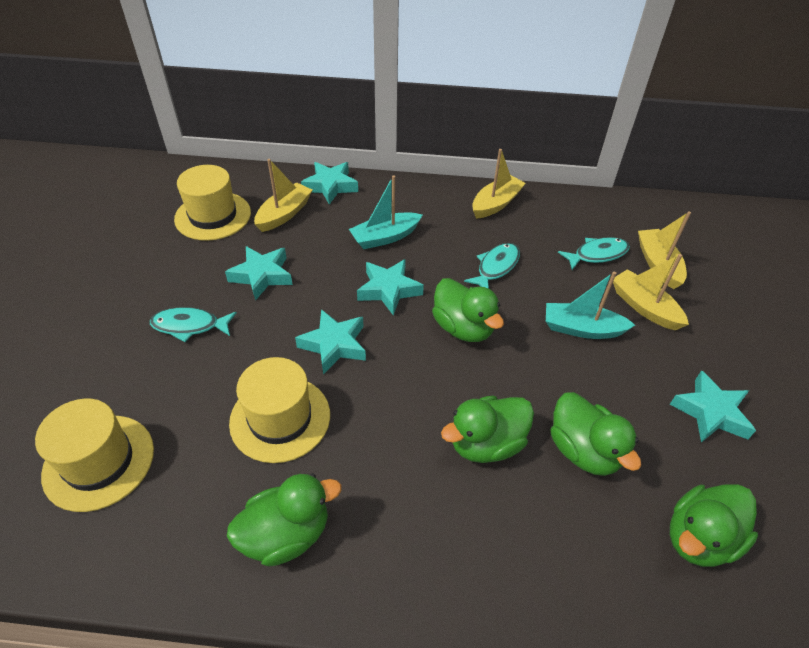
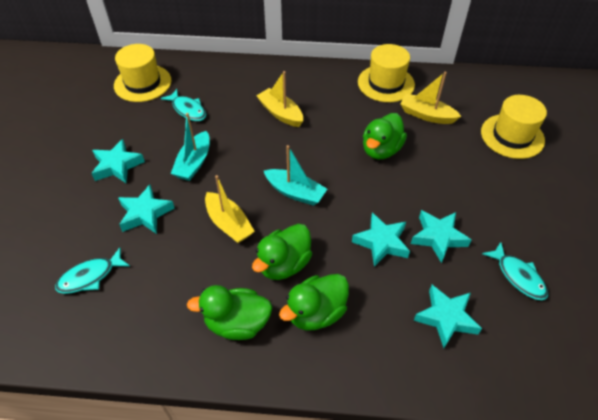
green duck: 5 -> 4
yellow boat: 4 -> 3

